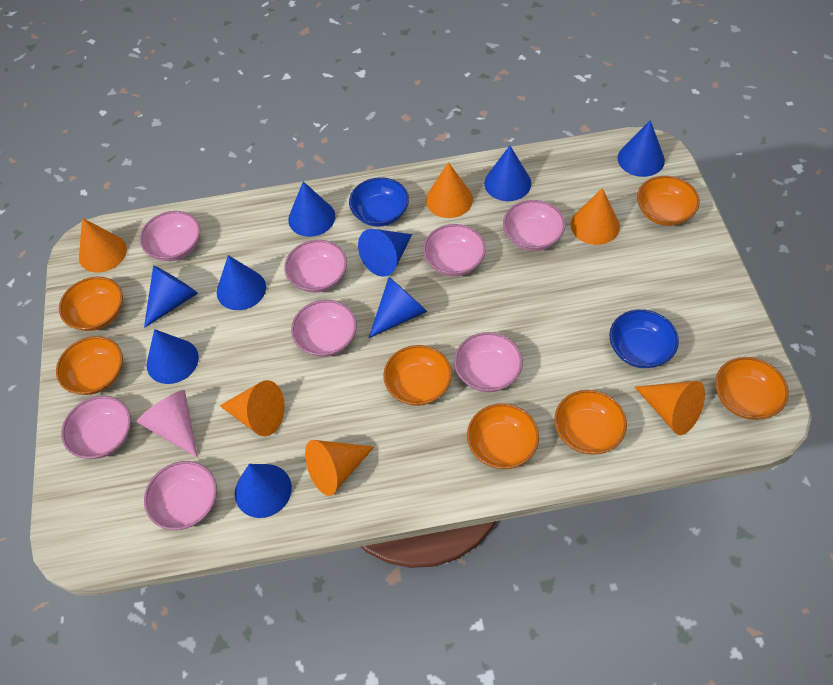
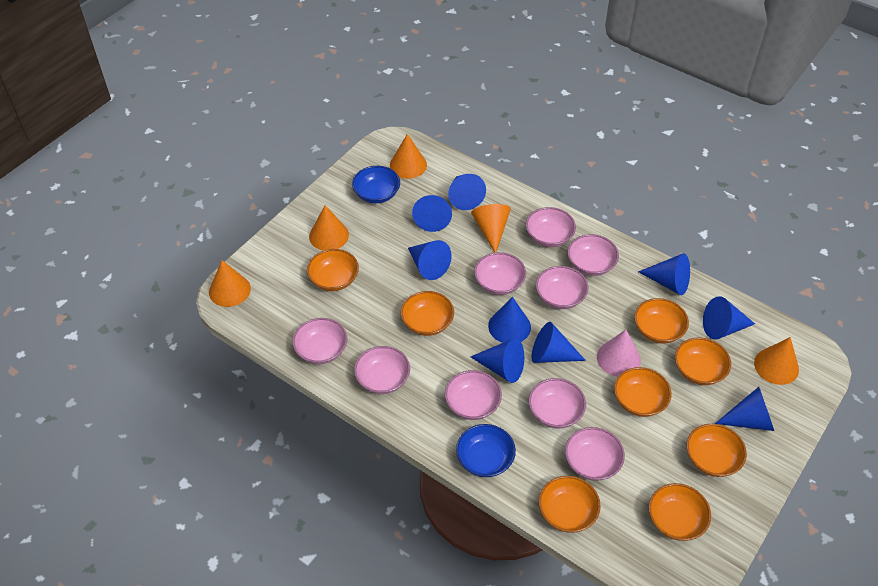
orange bowl: 7 -> 8
orange cone: 6 -> 5
pink bowl: 8 -> 9

